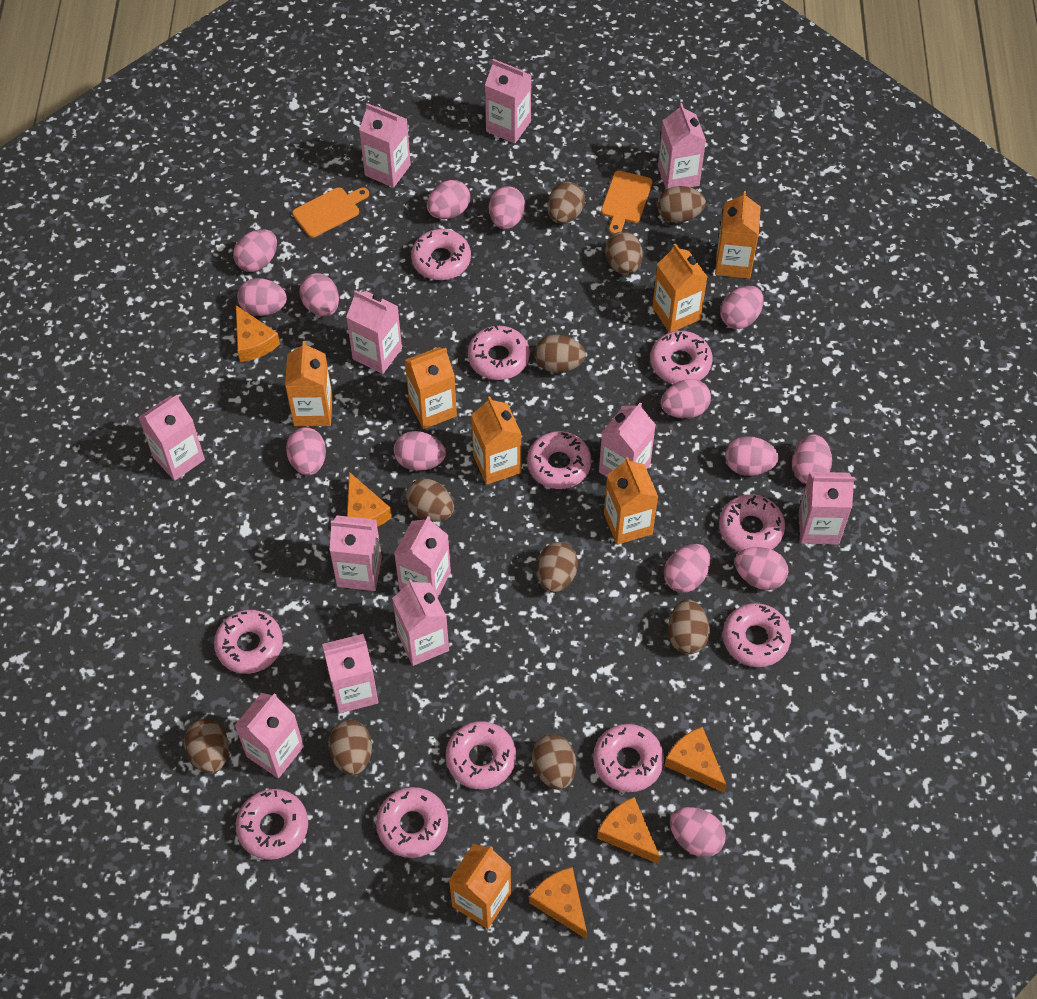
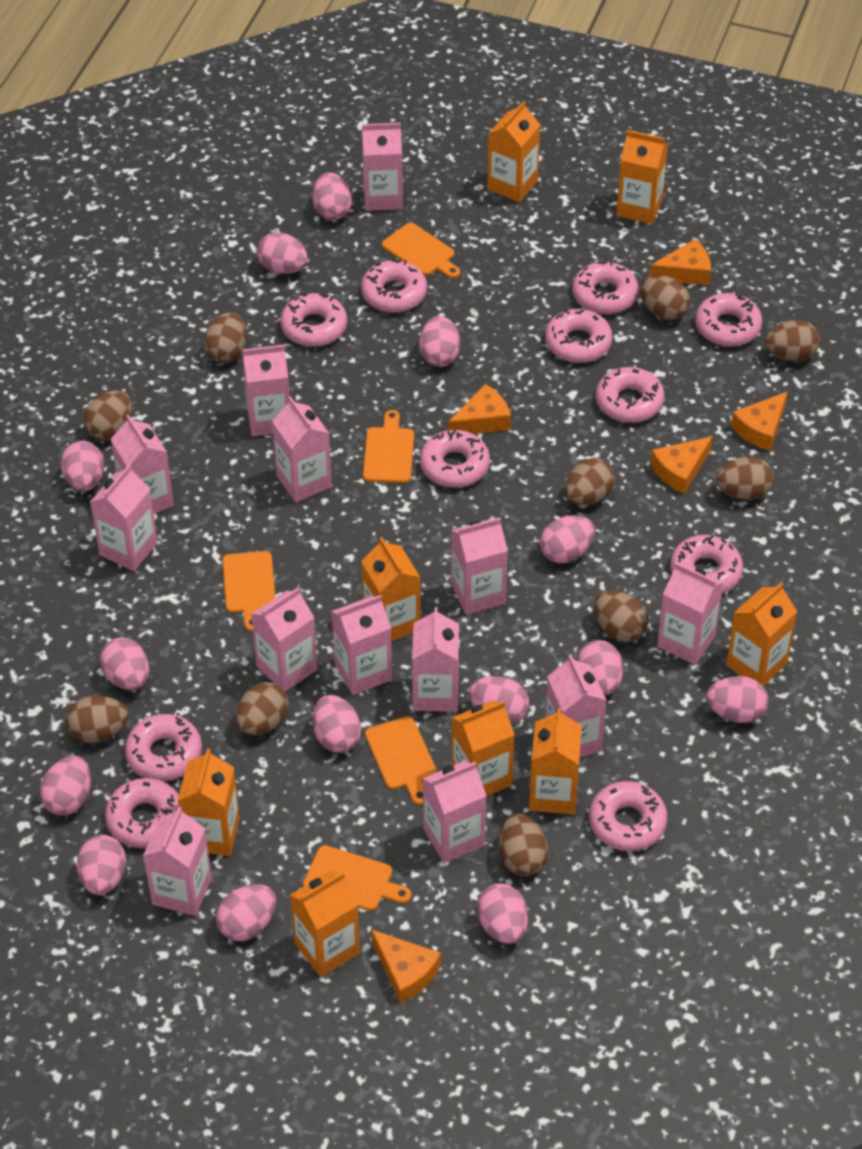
orange carton: 7 -> 8
orange cutting board: 2 -> 5
pink carton: 12 -> 13

